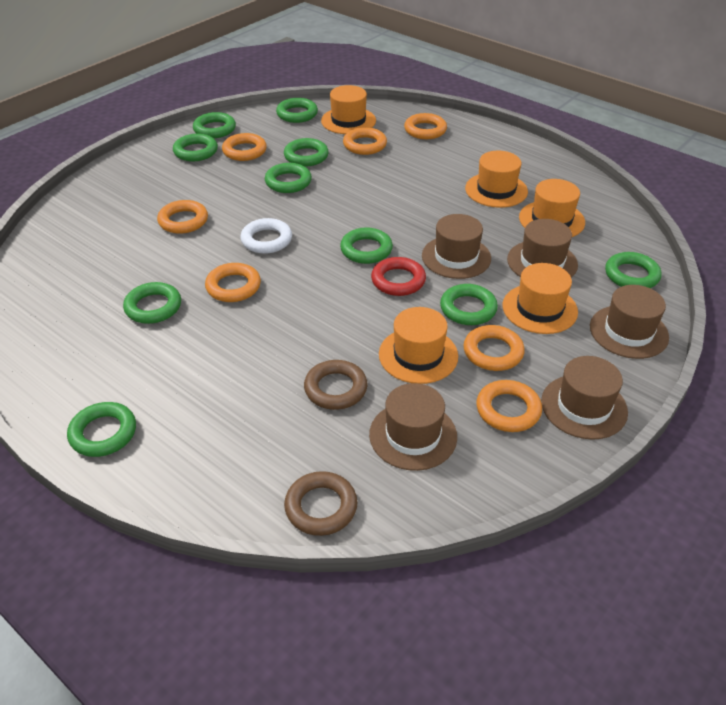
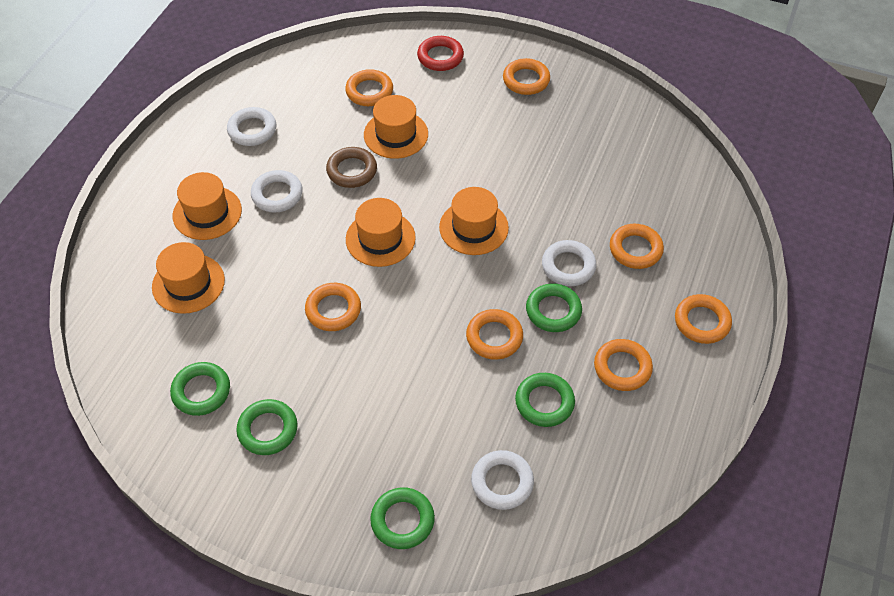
brown hat: 5 -> 0
brown ring: 2 -> 1
green ring: 10 -> 5
white ring: 1 -> 4

